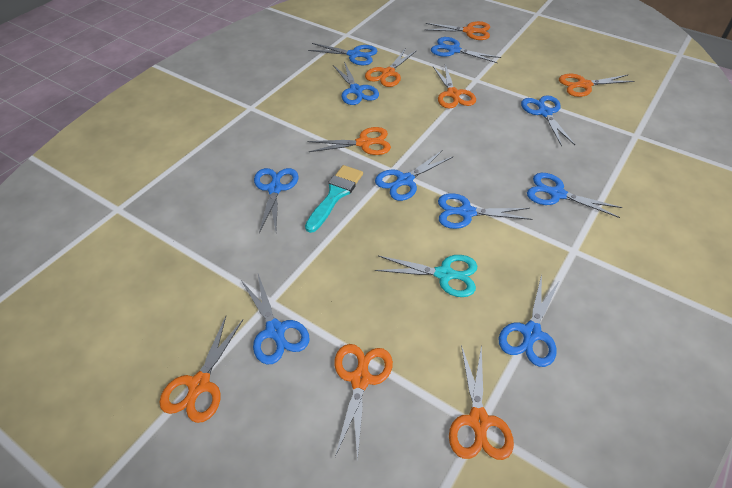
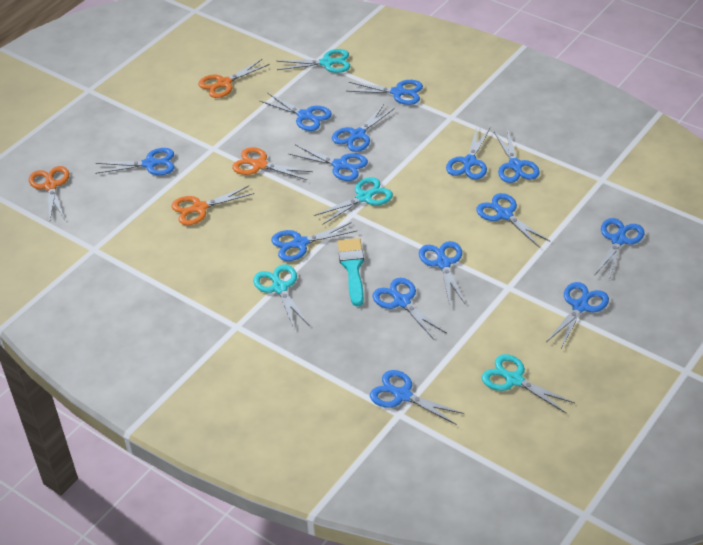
blue scissors: 10 -> 14
orange scissors: 8 -> 4
turquoise scissors: 1 -> 4

